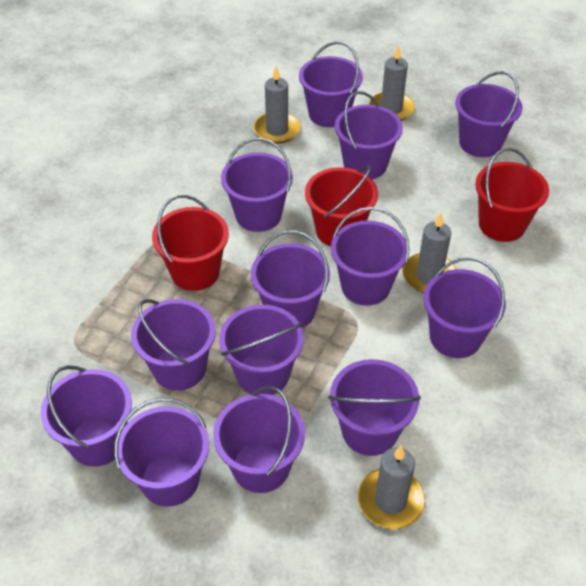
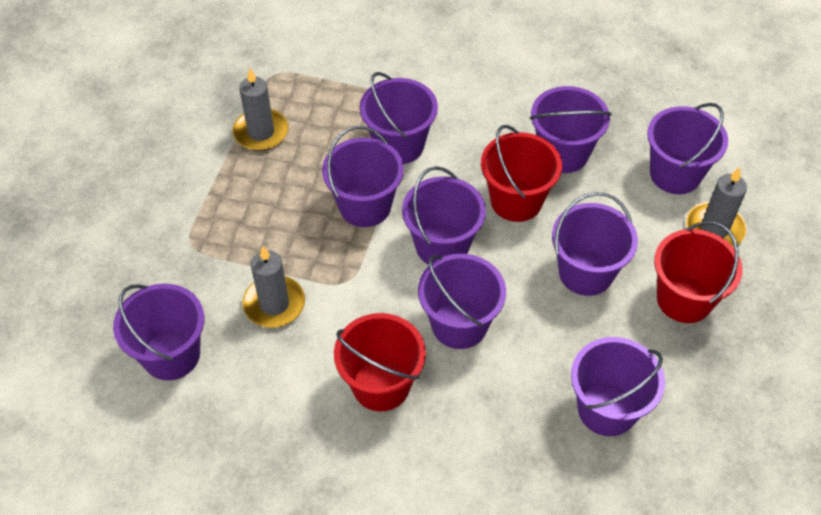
grey candle: 4 -> 3
purple bucket: 13 -> 9

